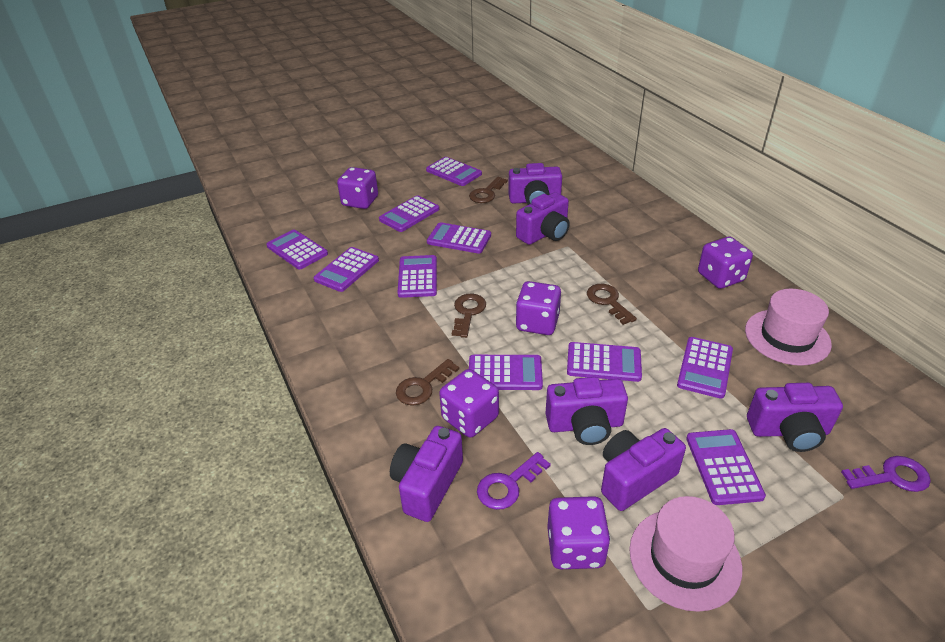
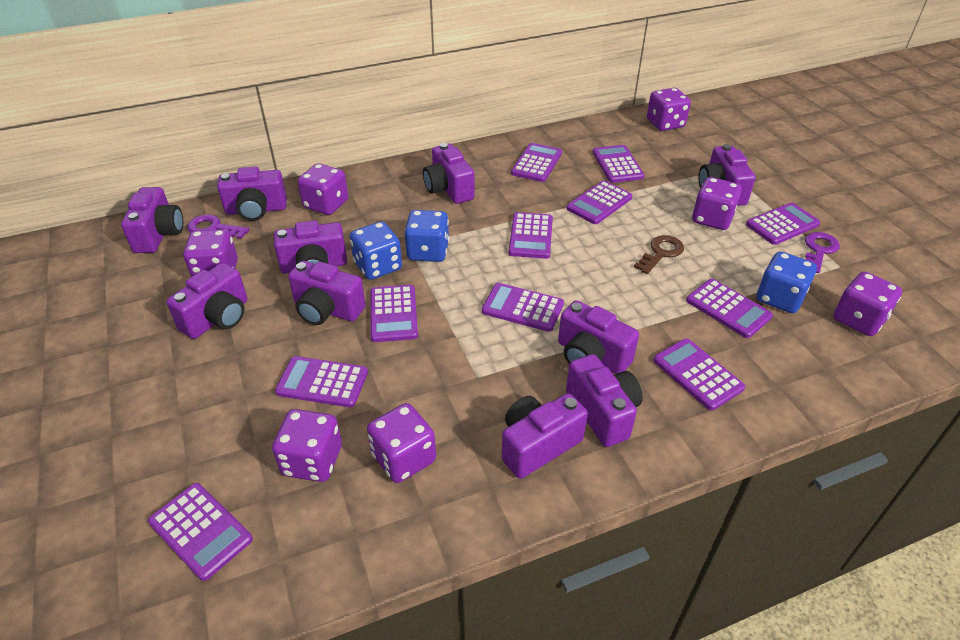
blue dice: 0 -> 3
brown key: 4 -> 1
pink hat: 2 -> 0
purple calculator: 10 -> 11
purple camera: 6 -> 10
purple dice: 5 -> 7

